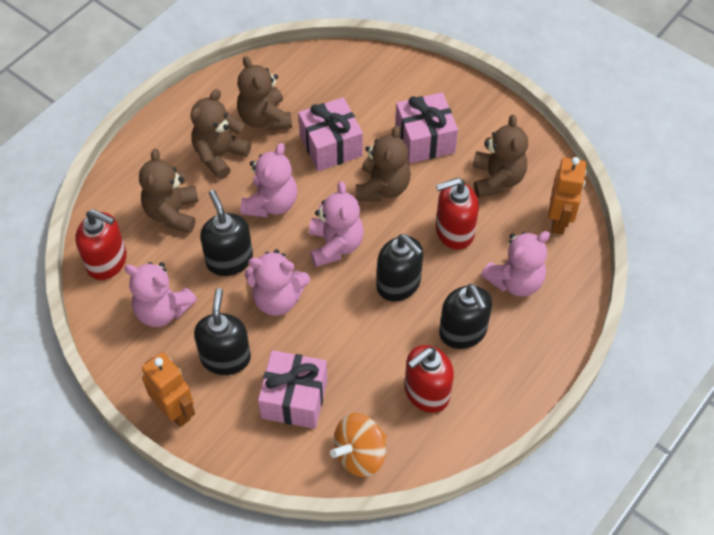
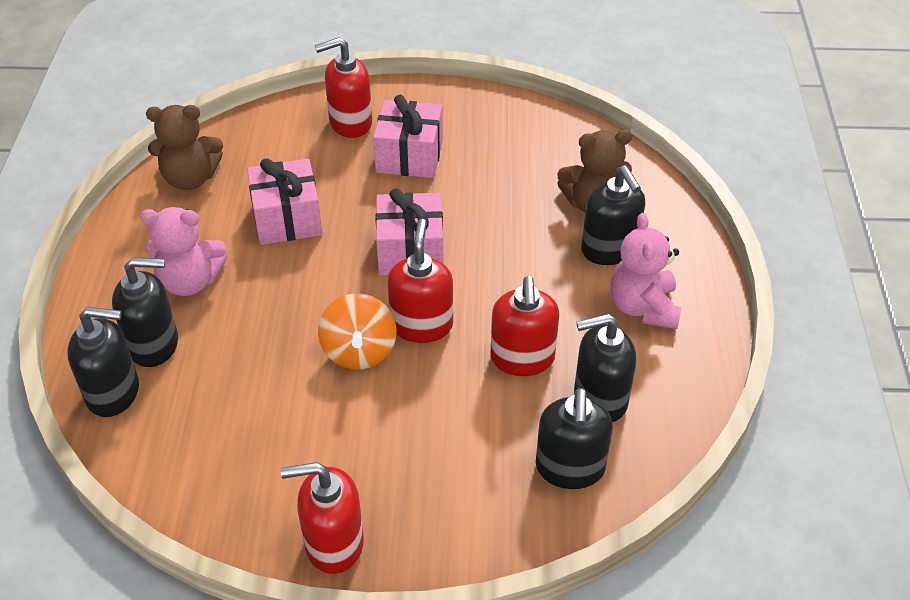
black soap dispenser: 4 -> 5
brown teddy bear: 5 -> 2
orange robot: 2 -> 0
pink teddy bear: 5 -> 2
red soap dispenser: 3 -> 4

